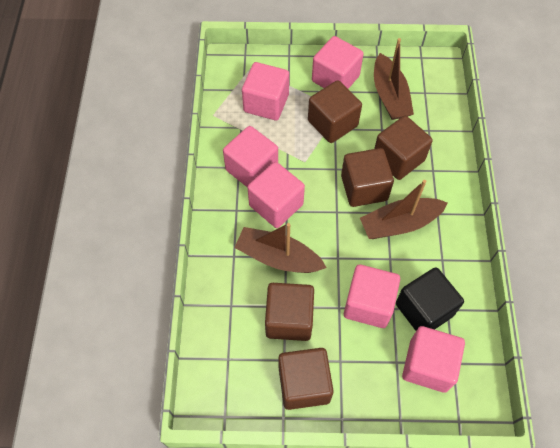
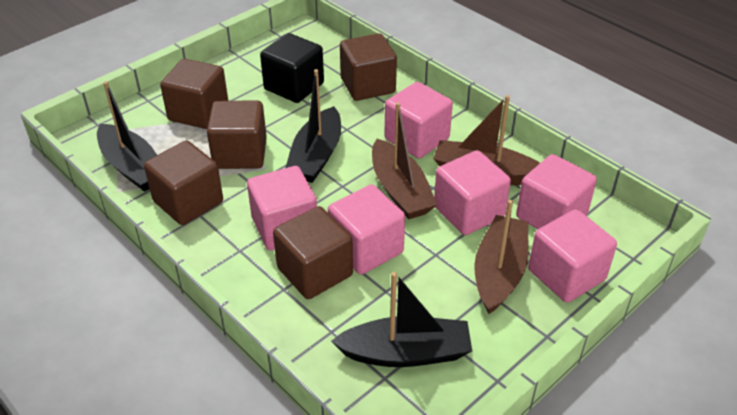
black boat: 0 -> 3

